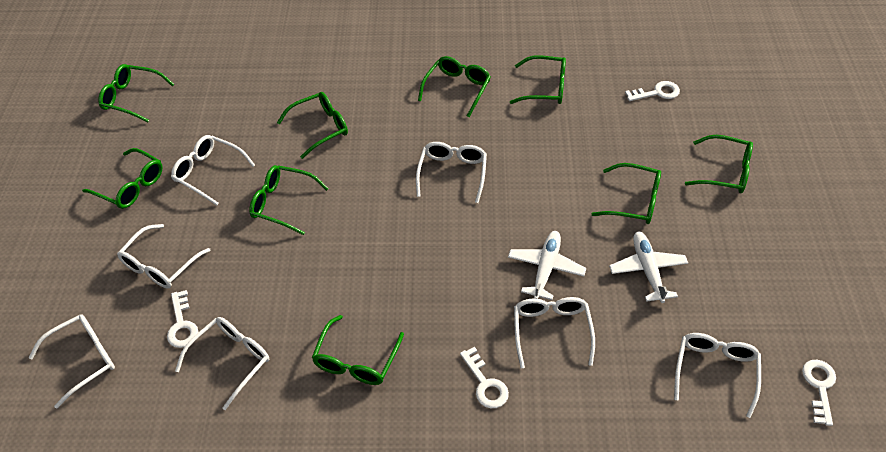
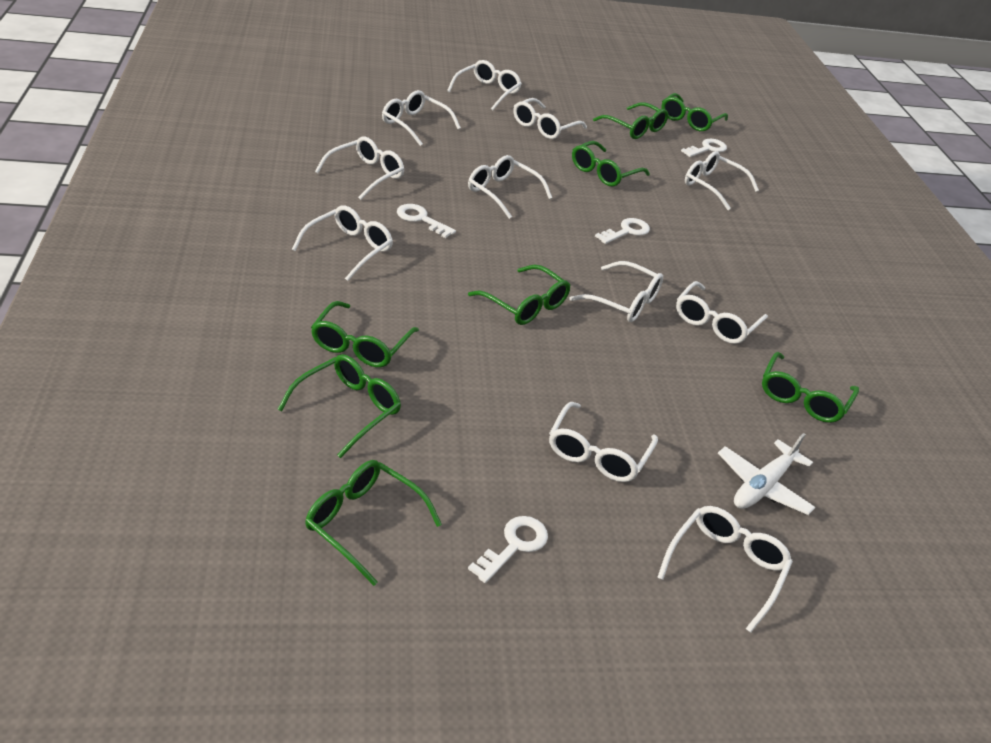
green glasses: 9 -> 8
white glasses: 7 -> 11
white plane: 2 -> 1

